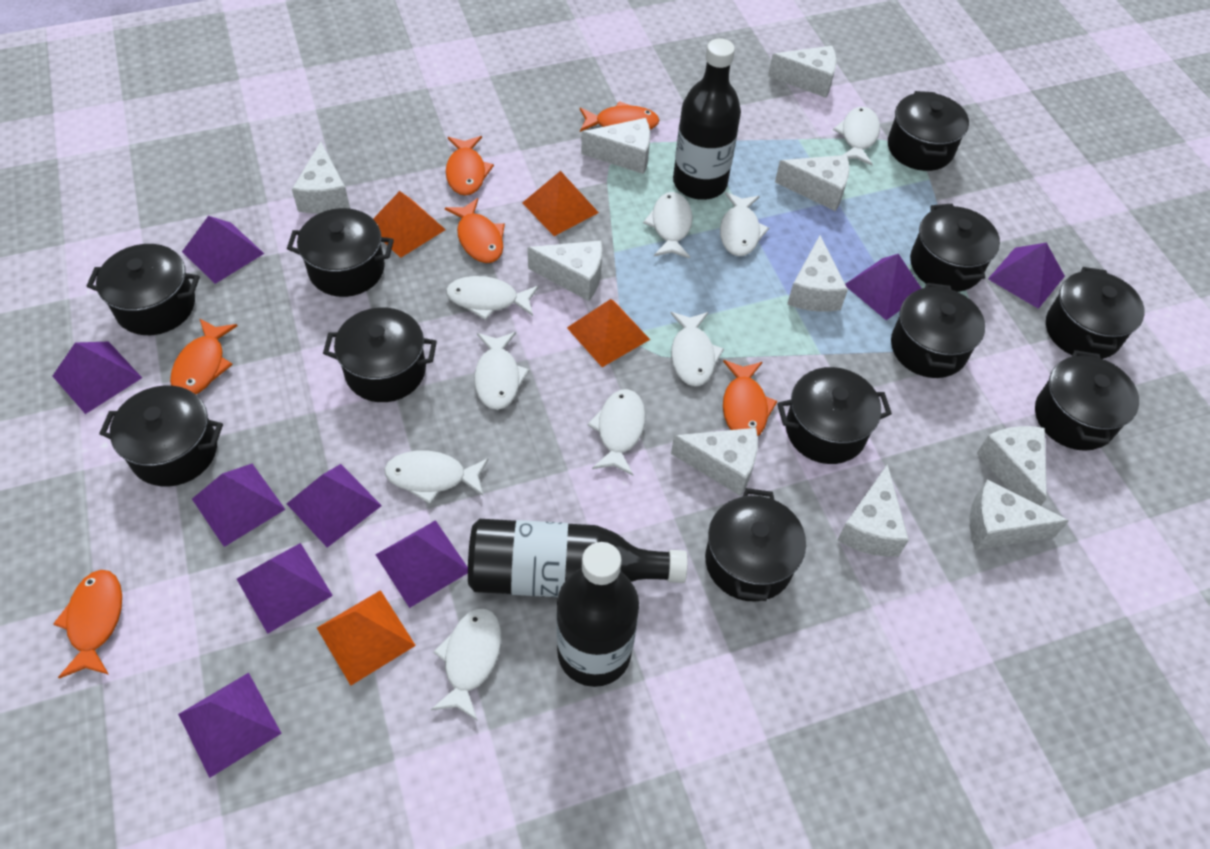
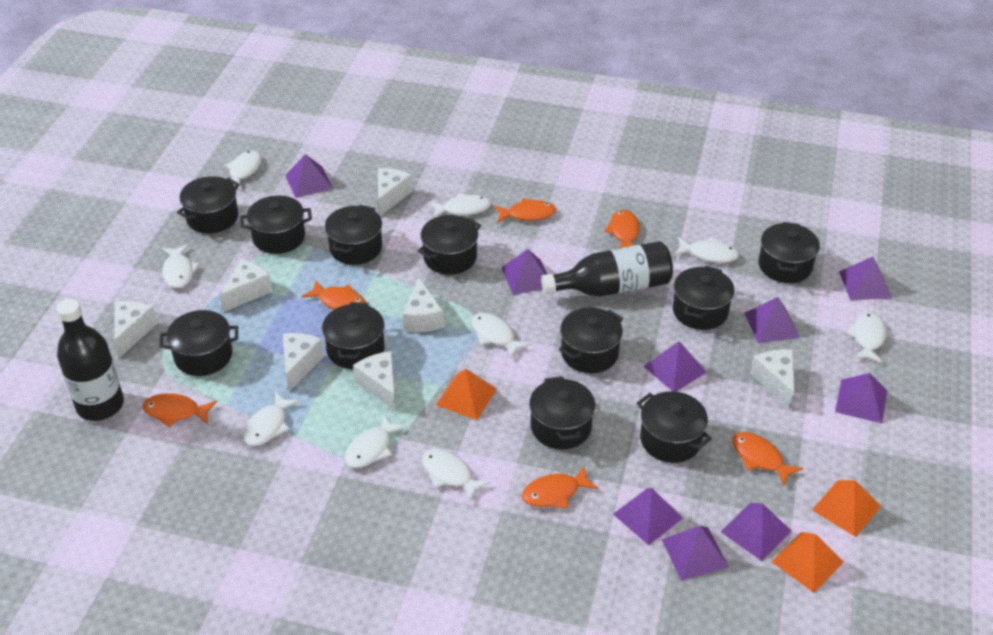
black bottle: 3 -> 2
orange pyramid: 4 -> 3
white cheese: 10 -> 7

